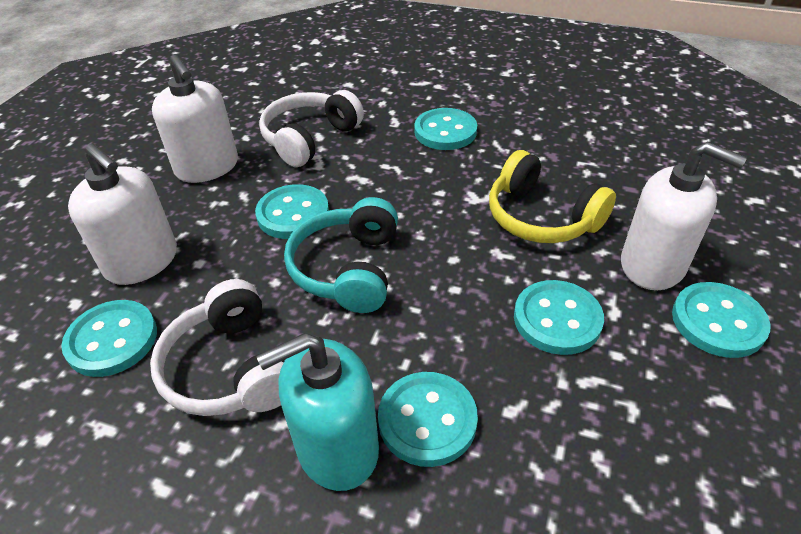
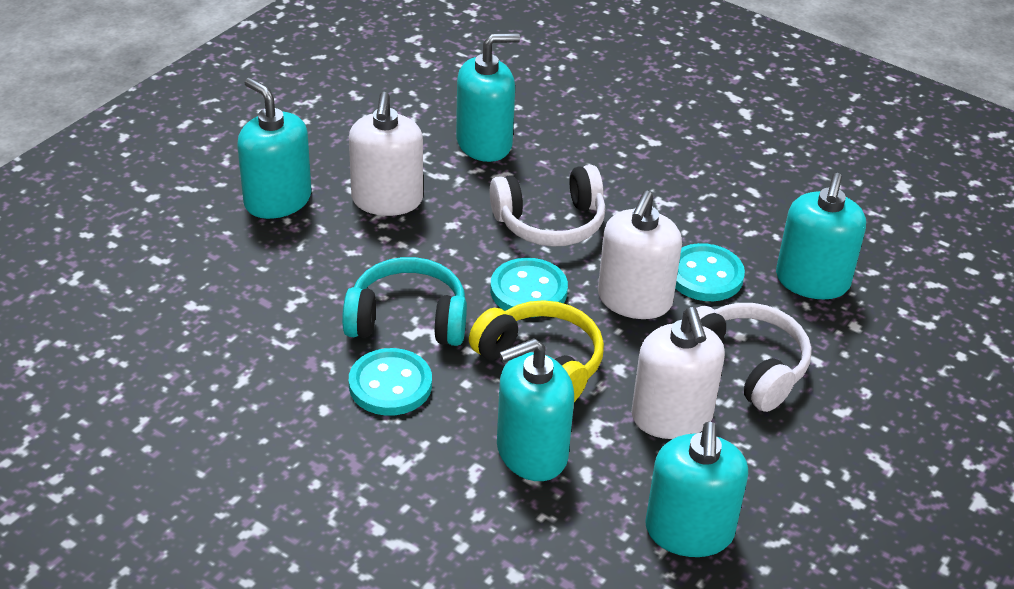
turquoise button: 6 -> 3
turquoise soap dispenser: 1 -> 5

